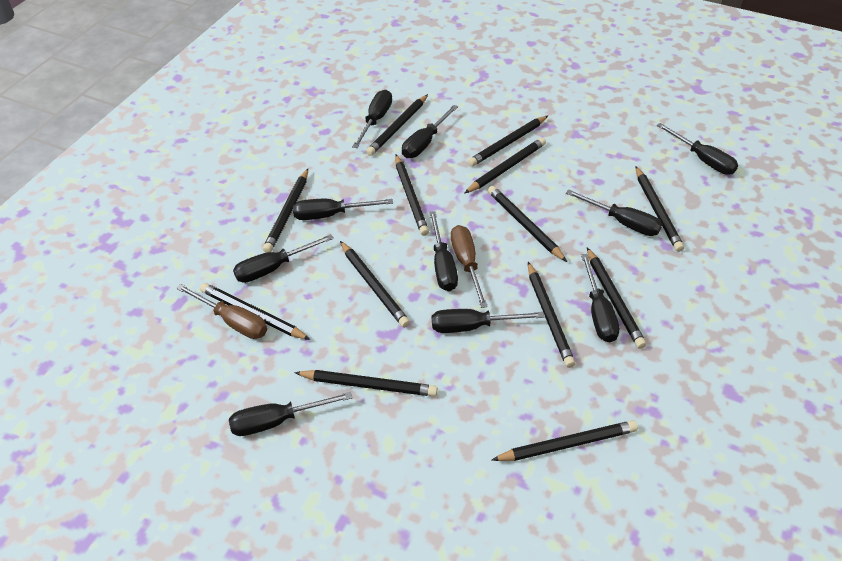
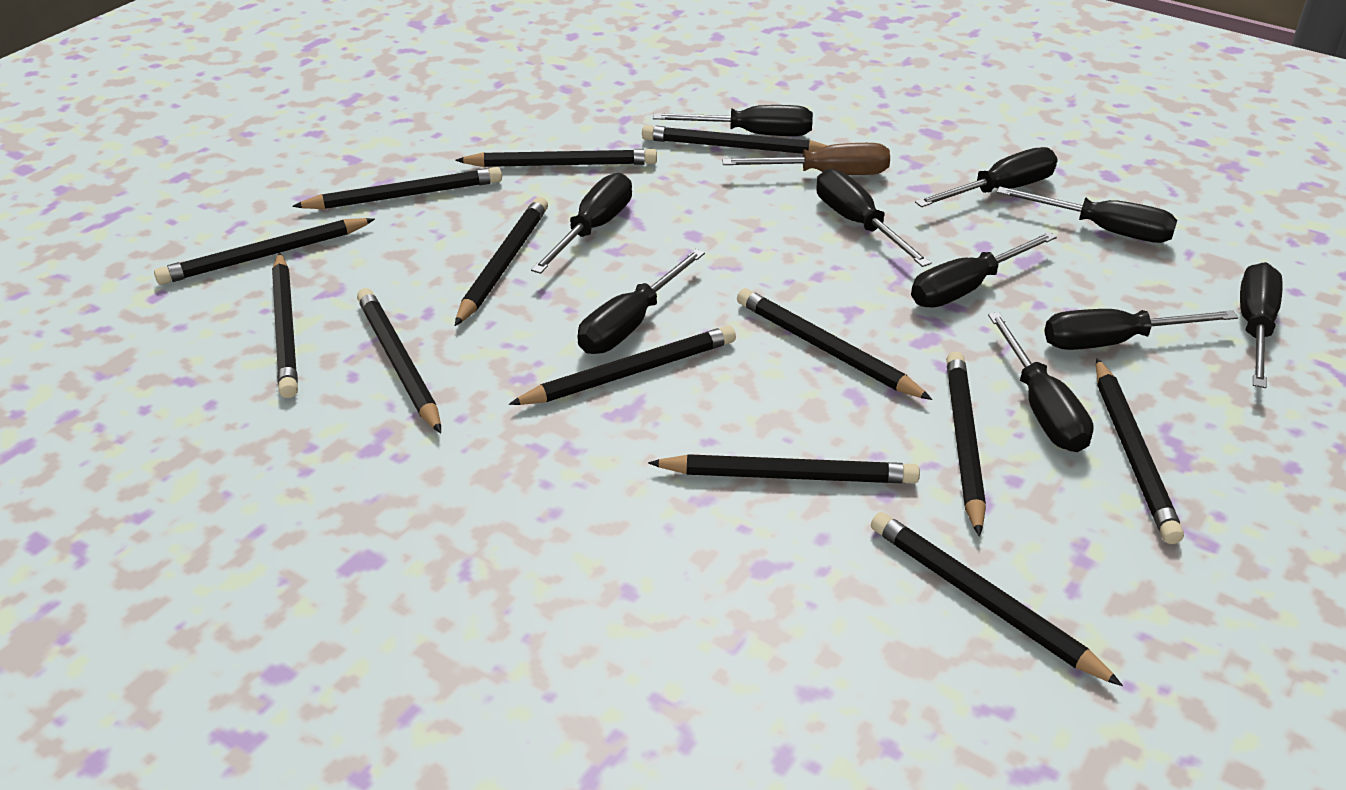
brown screwdriver: 2 -> 1

